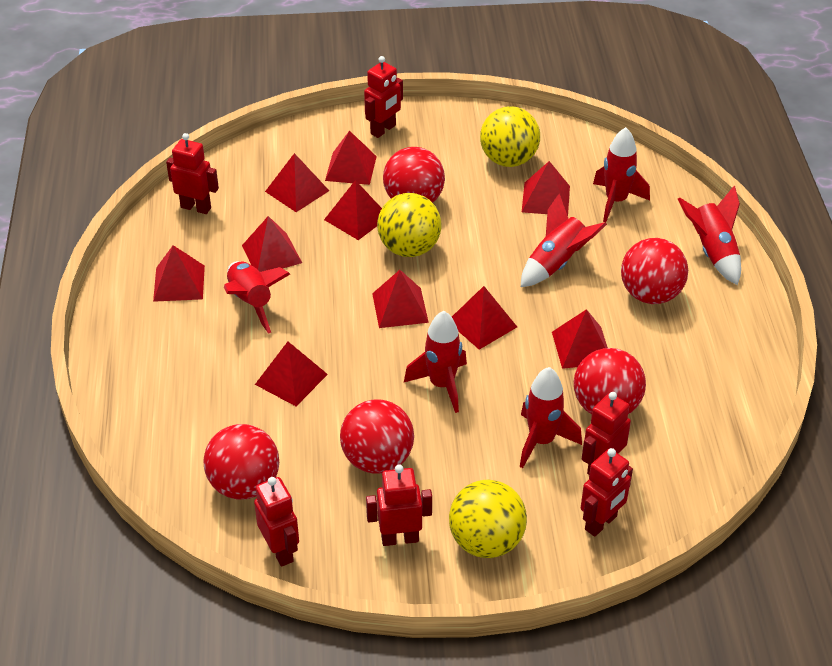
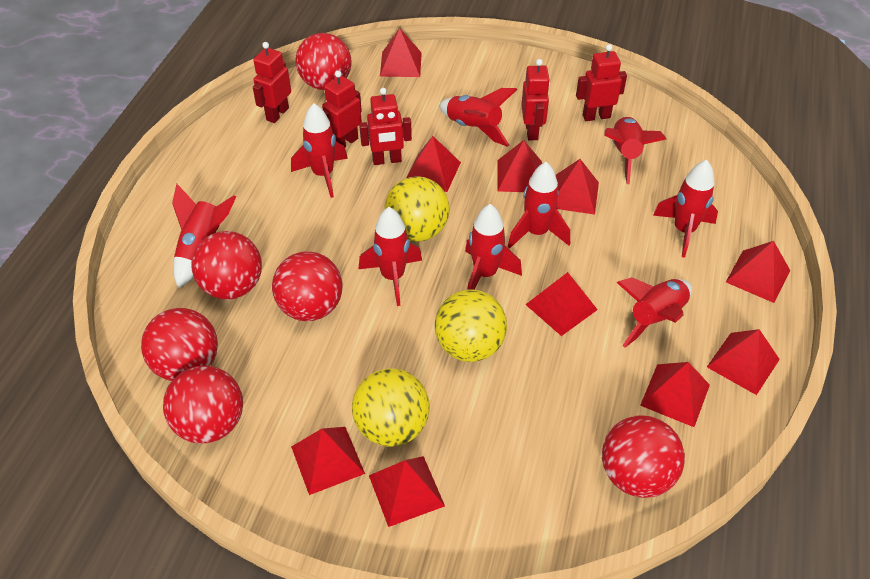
red ball: 5 -> 6
red robot: 6 -> 5
red rocket: 6 -> 9

